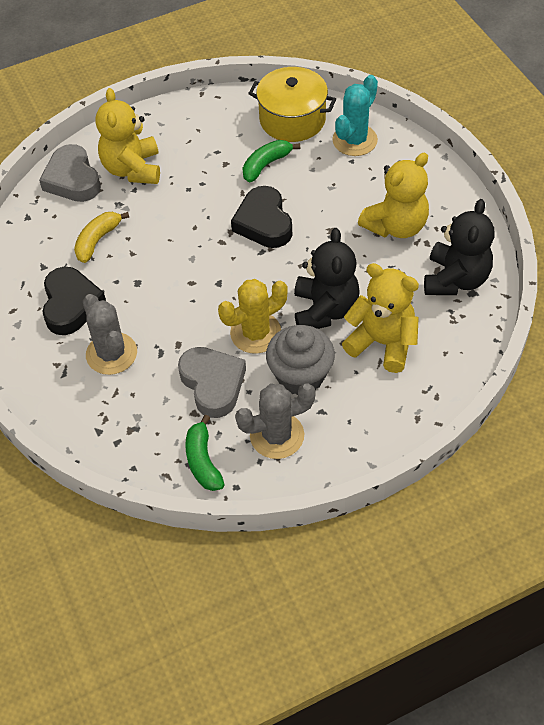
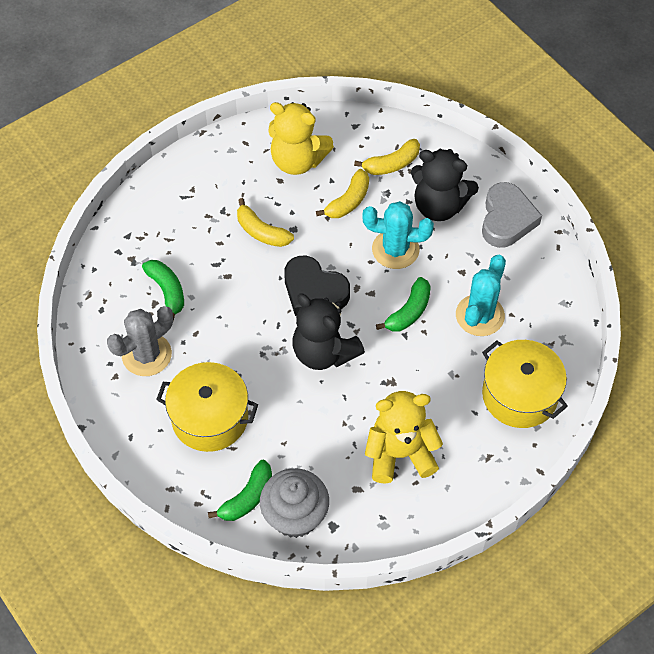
black heart: 2 -> 1
green banana: 2 -> 3
grey cactus: 2 -> 1
grey heart: 2 -> 1
turquoise cactus: 1 -> 2
yellow banana: 1 -> 3
yellow cactus: 1 -> 0
yellow pot: 1 -> 2
yellow teddy bear: 3 -> 2

